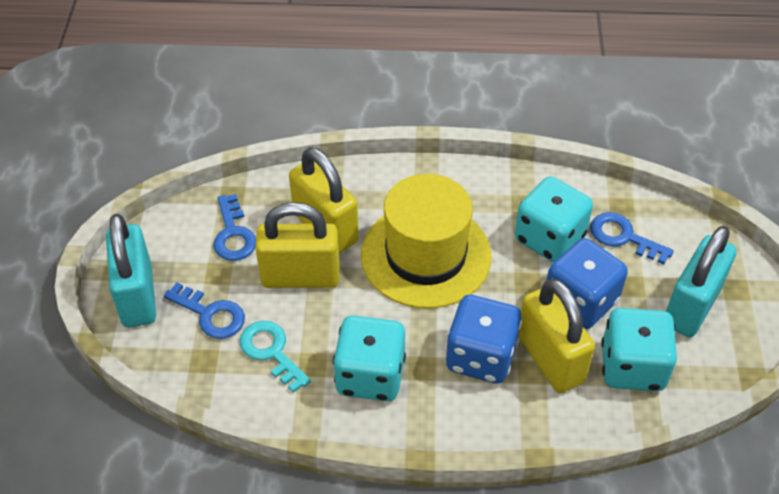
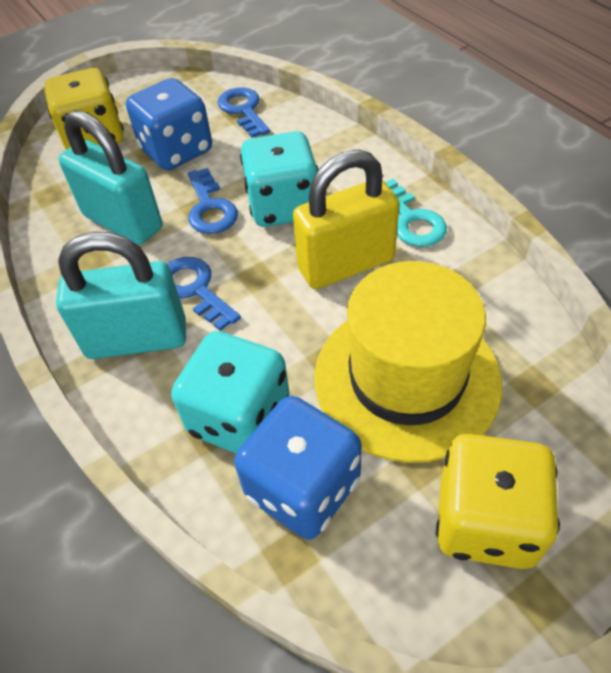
turquoise dice: 3 -> 2
yellow dice: 0 -> 2
yellow padlock: 3 -> 1

